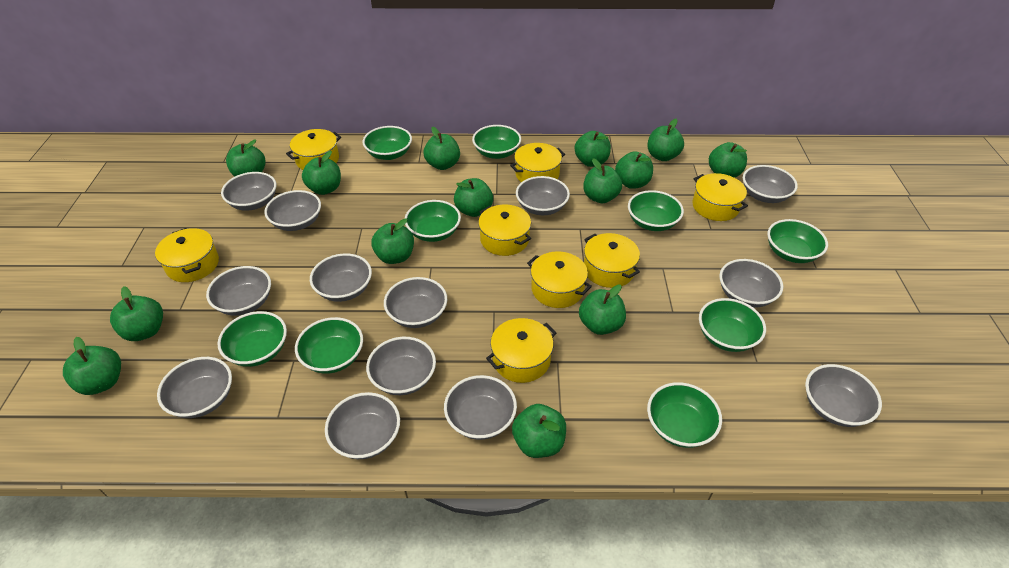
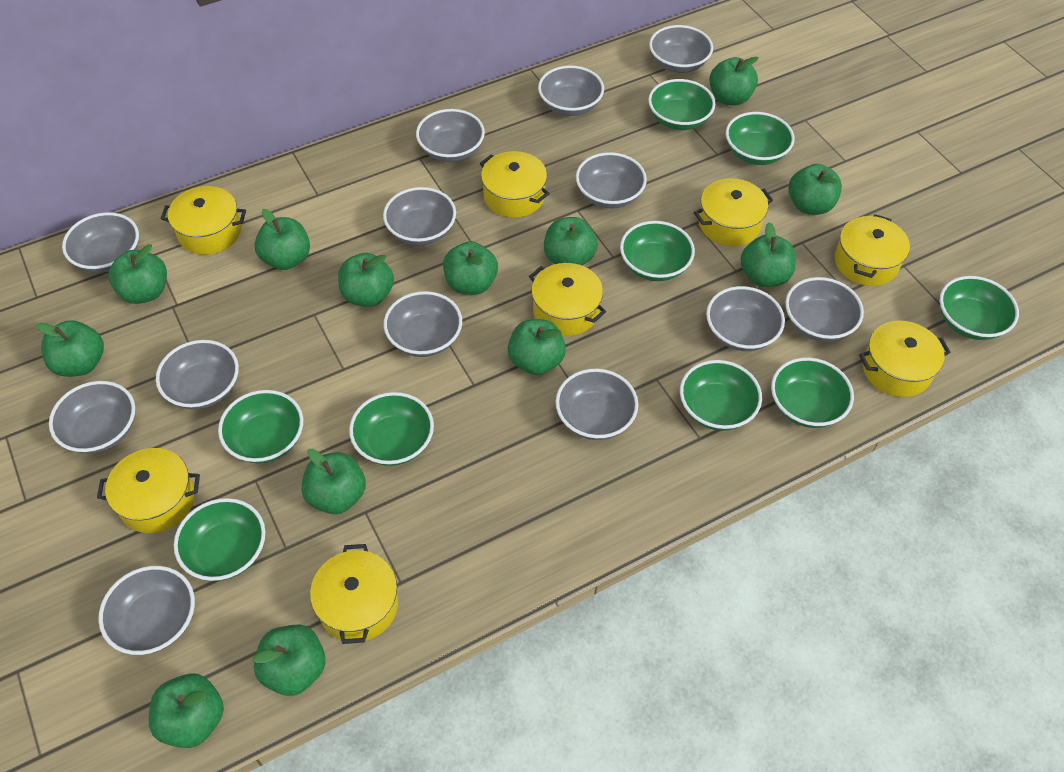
green apple: 14 -> 13

